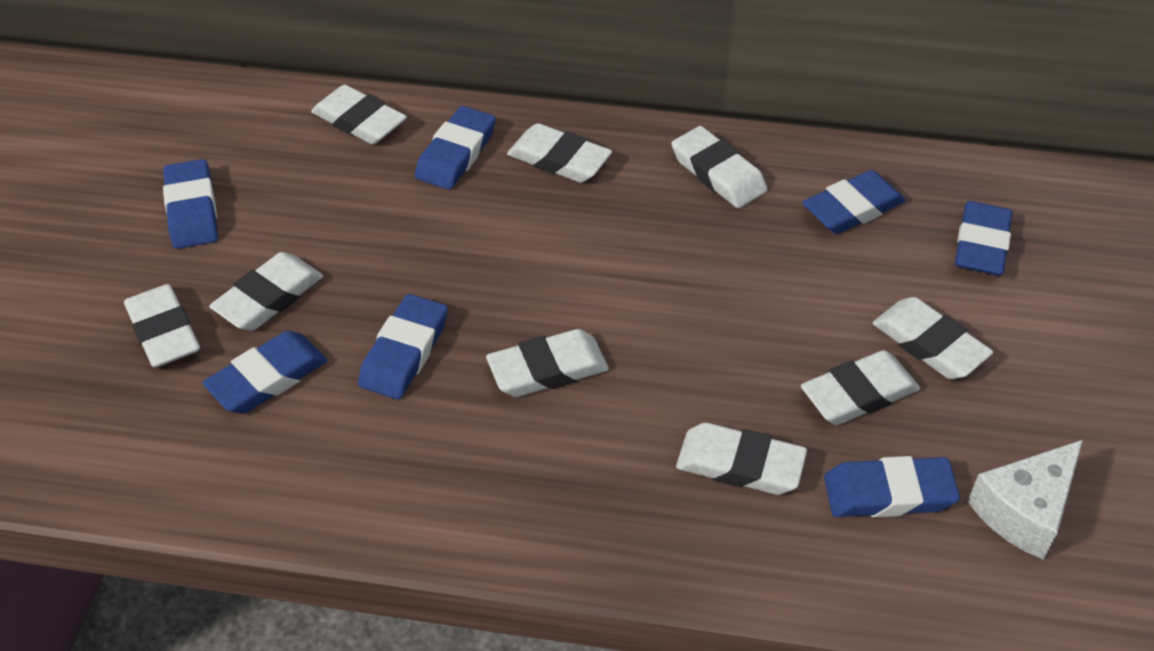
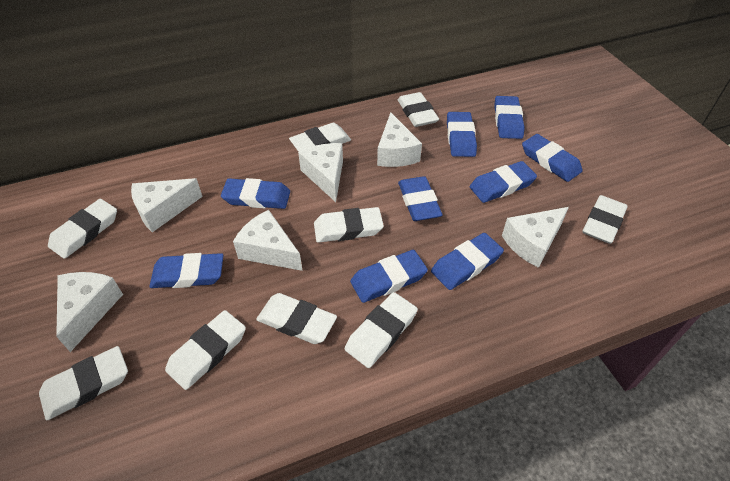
blue eraser: 7 -> 9
white cheese: 1 -> 6

